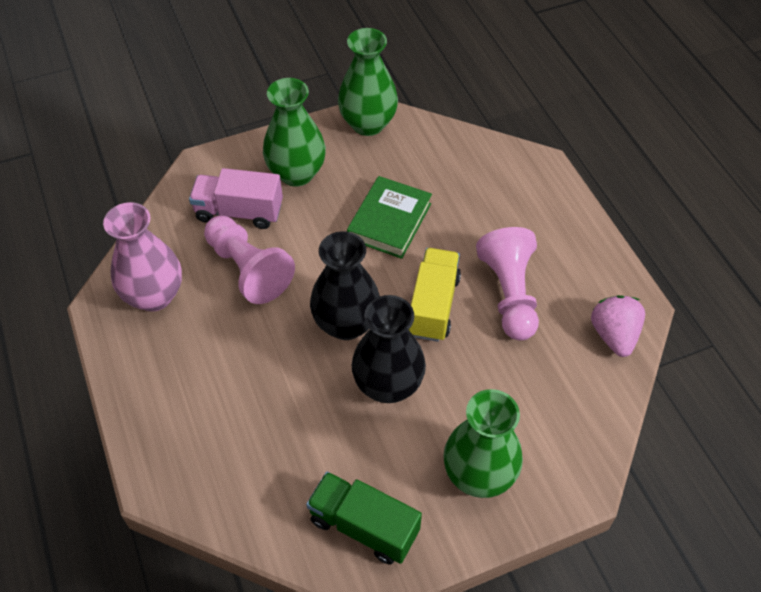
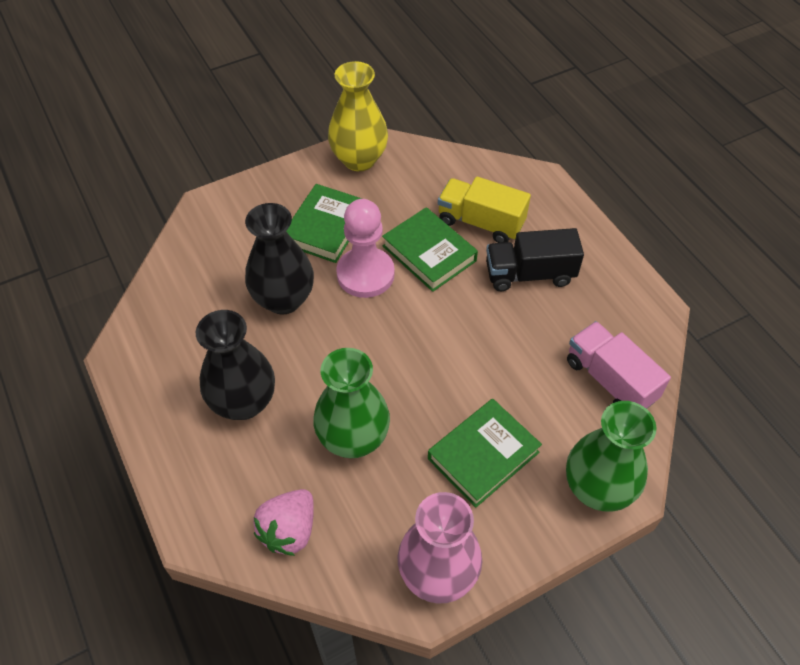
black truck: 0 -> 1
green book: 1 -> 3
green truck: 1 -> 0
green vase: 3 -> 2
pink pawn: 2 -> 1
yellow vase: 0 -> 1

